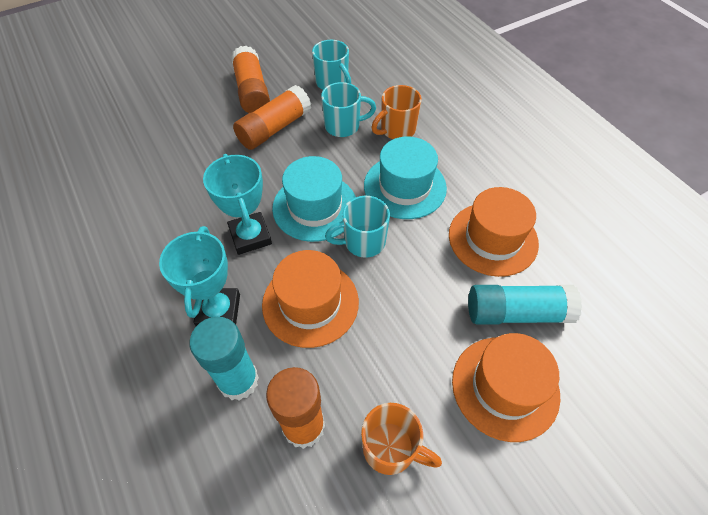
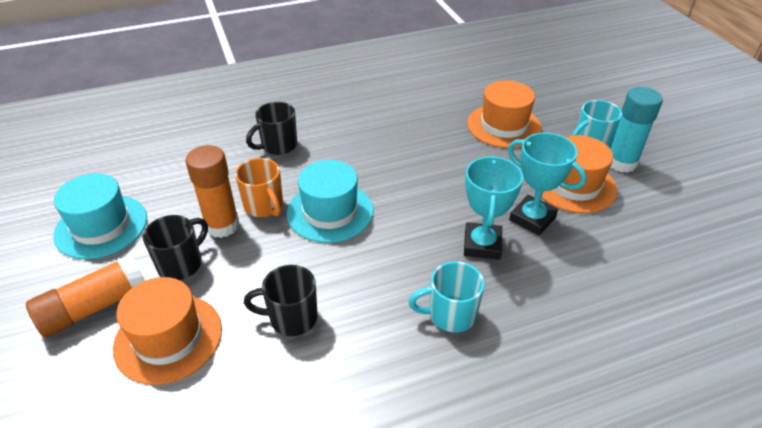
black mug: 0 -> 3
orange glue stick: 3 -> 2
orange mug: 2 -> 1
turquoise glue stick: 2 -> 1
turquoise mug: 3 -> 2

